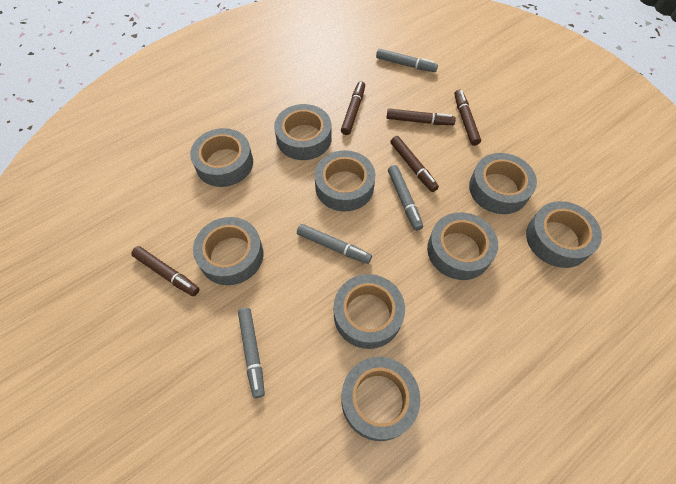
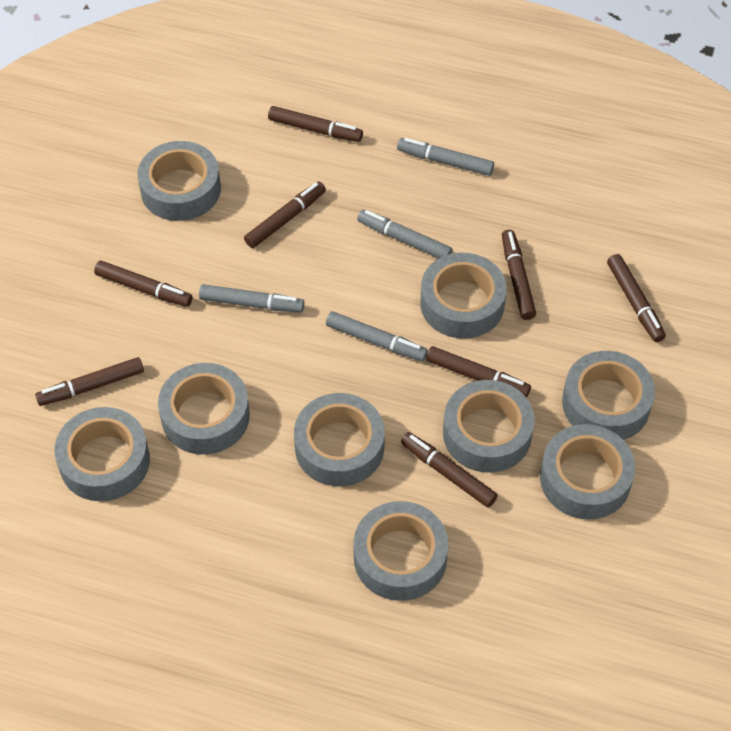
brown marker: 5 -> 8

